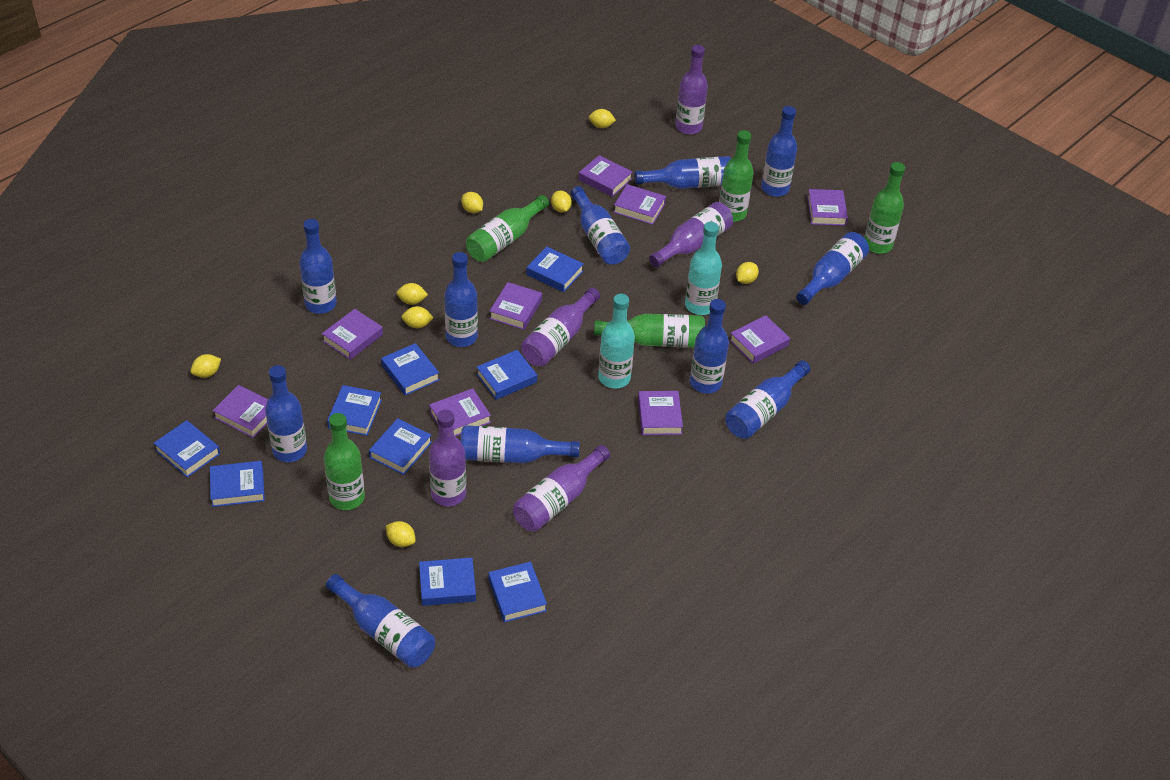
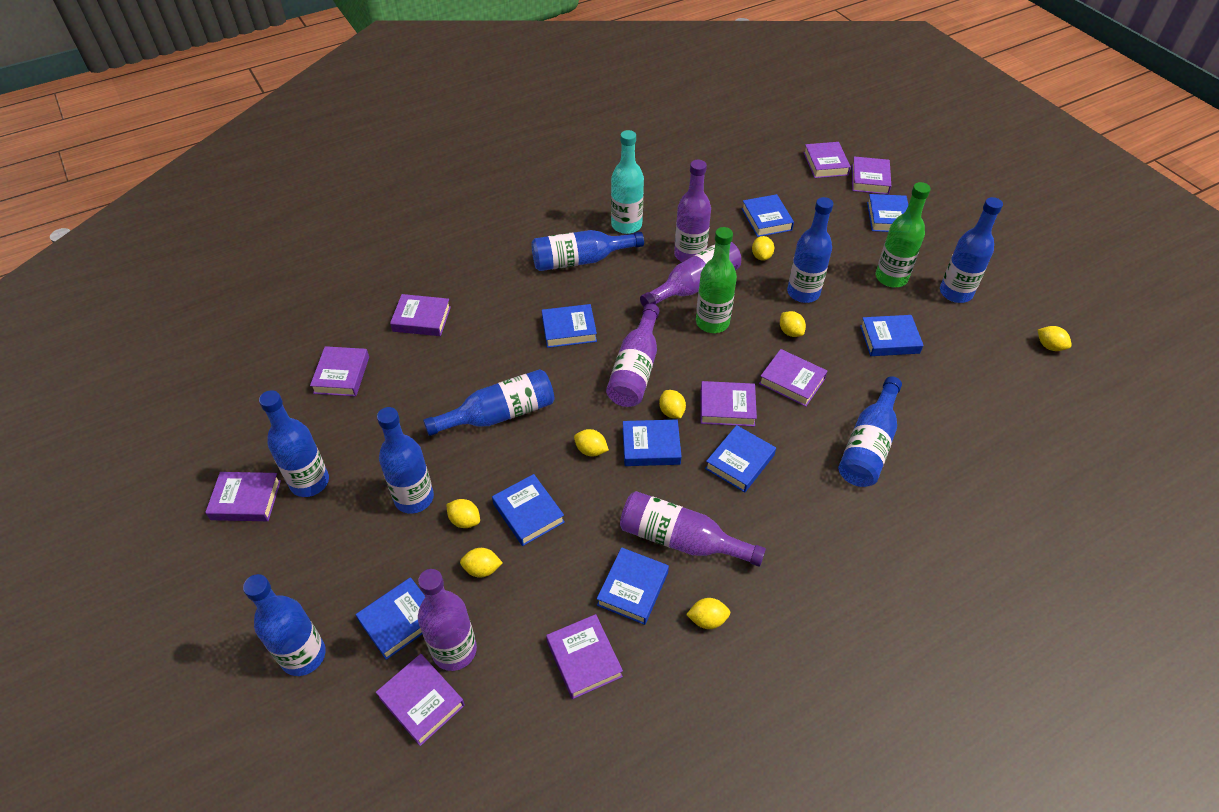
blue bottle: 11 -> 8
green bottle: 5 -> 2
turquoise bottle: 2 -> 1

